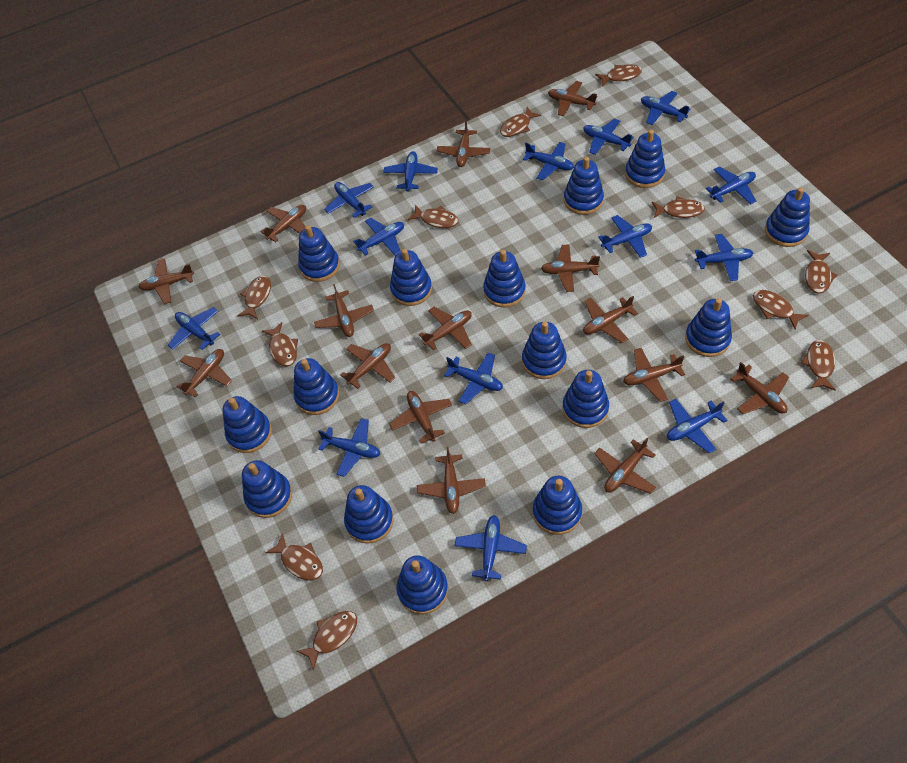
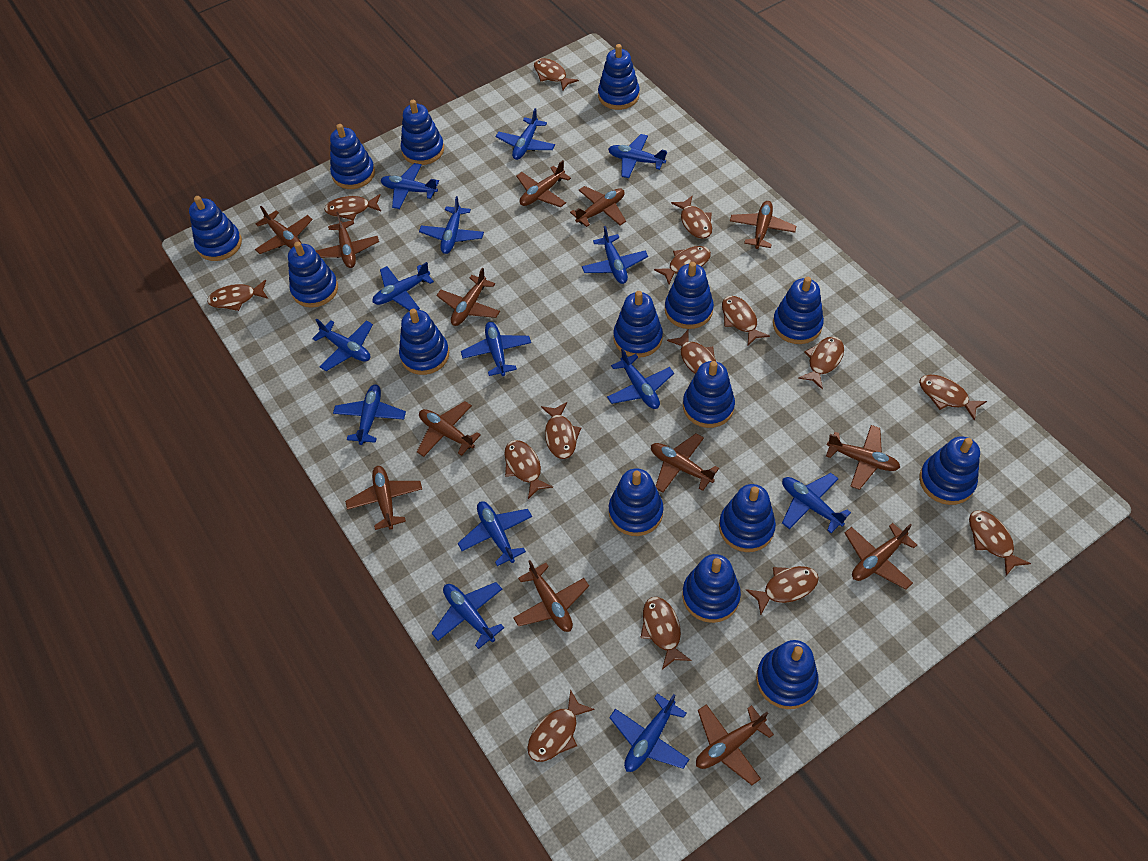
brown fish: 11 -> 15
brown plane: 15 -> 13

